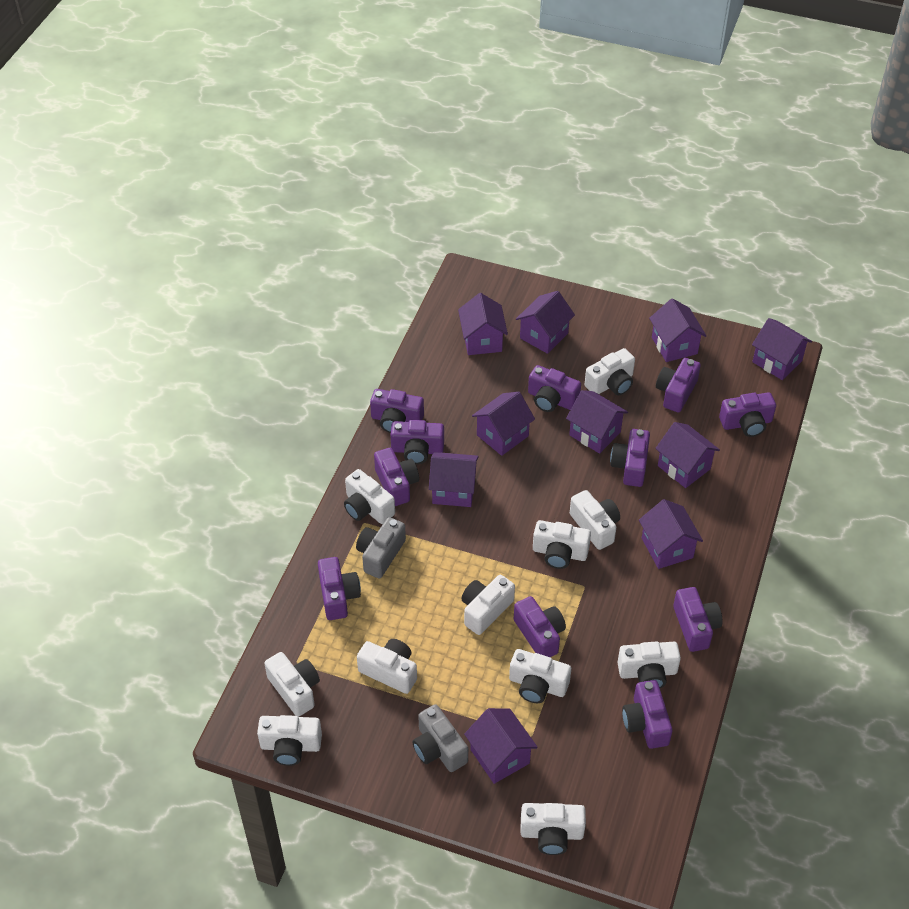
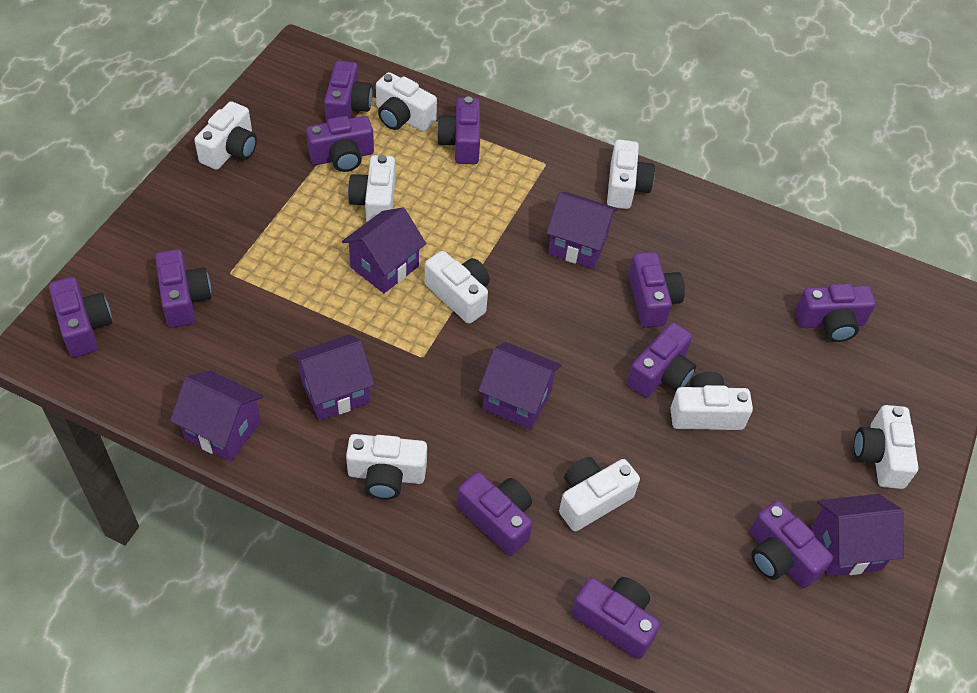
grey camera: 2 -> 0
purple house: 10 -> 6
white camera: 11 -> 9

